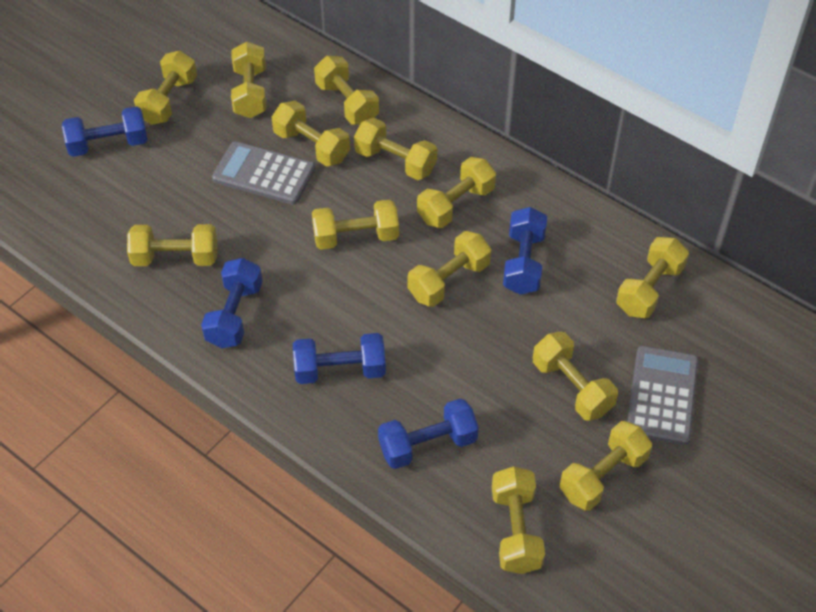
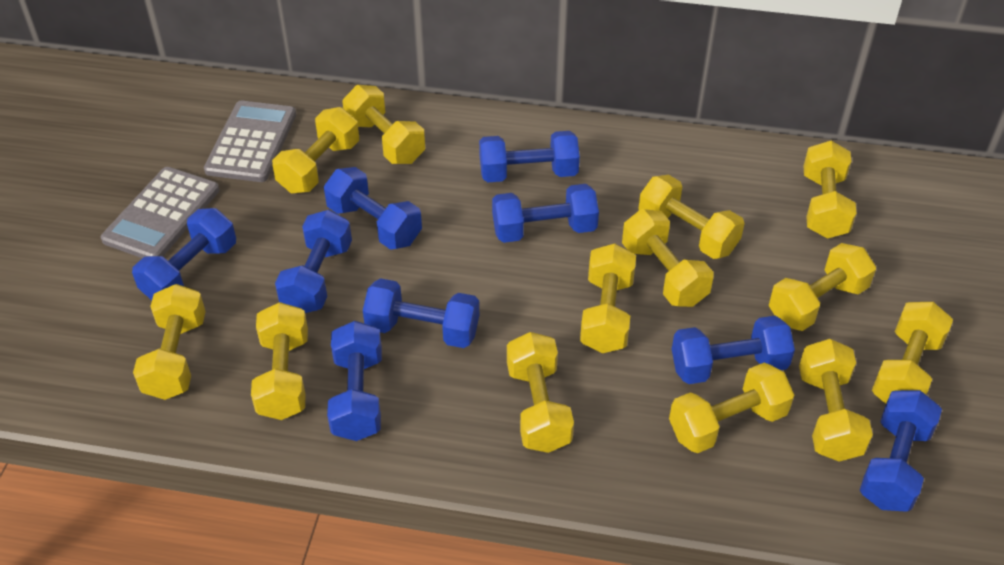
blue dumbbell: 5 -> 9

